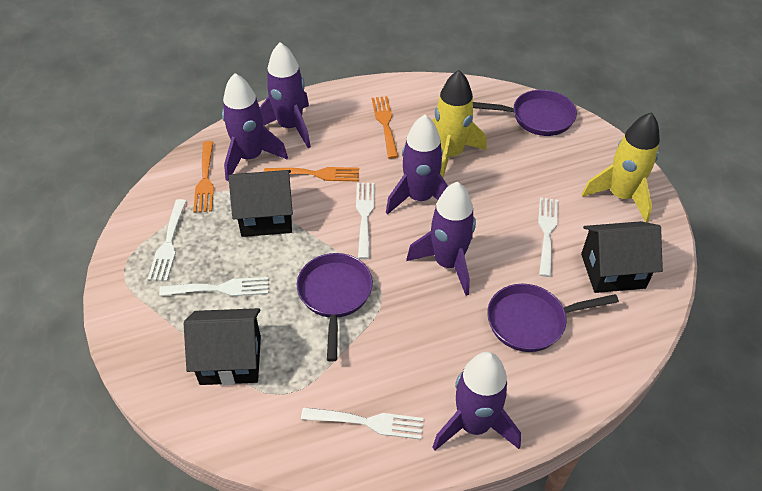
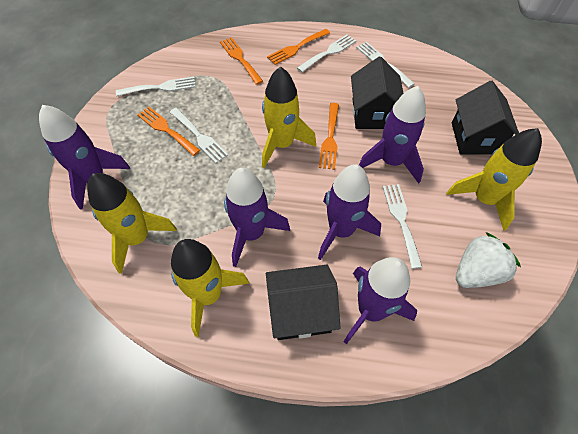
orange fork: 3 -> 4
purple pan: 3 -> 0
white strawberry: 0 -> 1
yellow rocket: 2 -> 4

